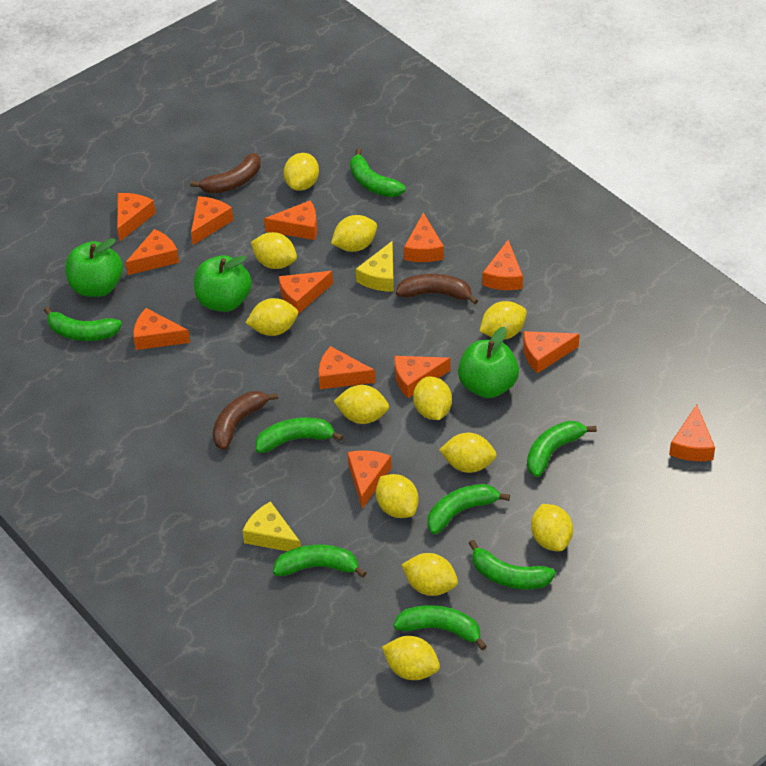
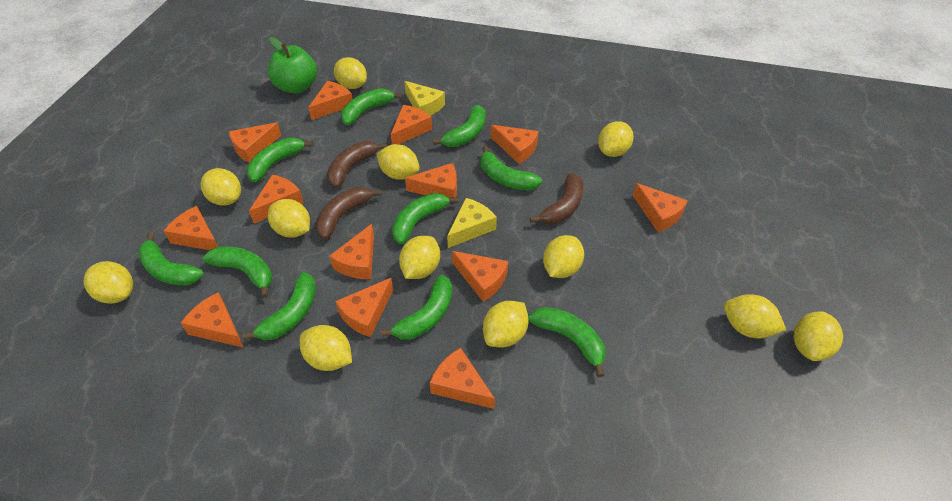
green apple: 3 -> 1
green banana: 8 -> 10

